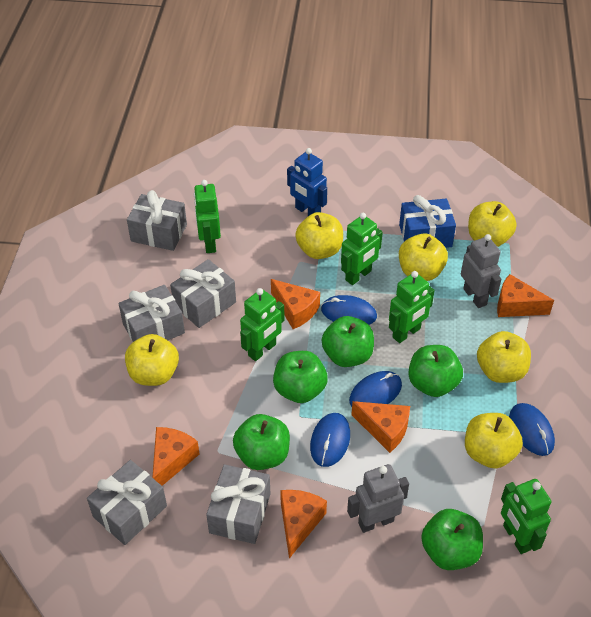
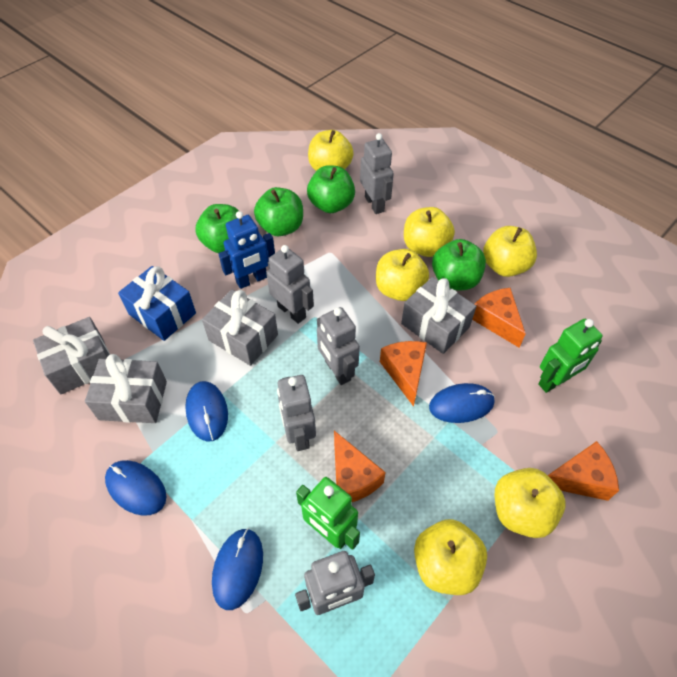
green apple: 5 -> 4
green robot: 5 -> 2
grey gift: 5 -> 4
grey robot: 2 -> 5
orange cheese: 5 -> 4

